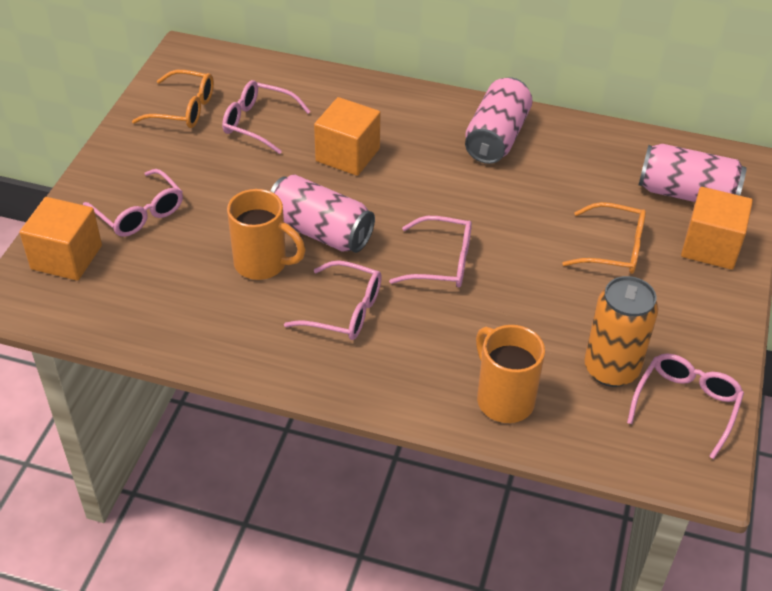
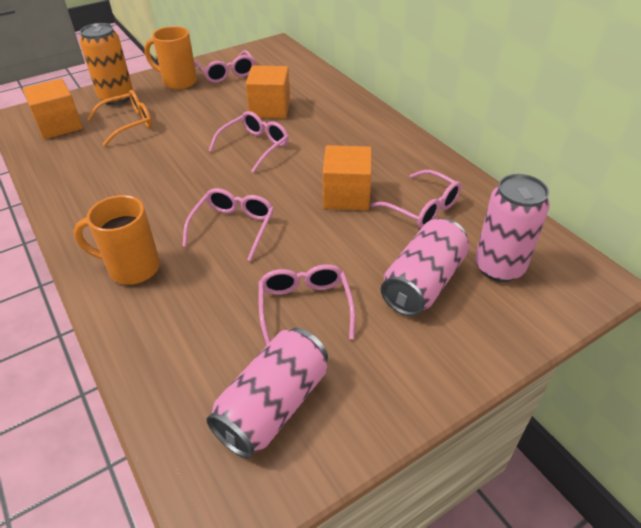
orange glasses: 2 -> 1

